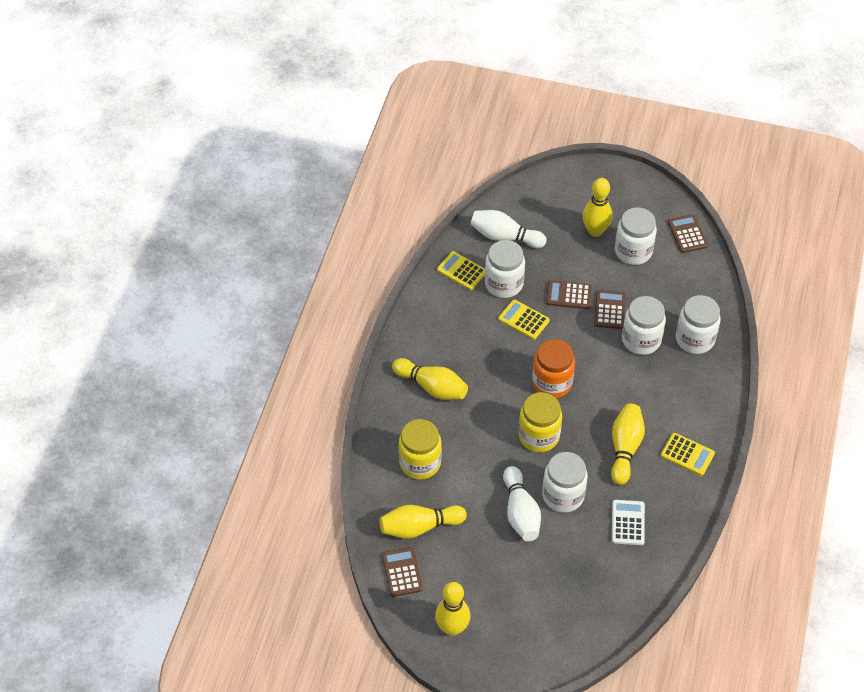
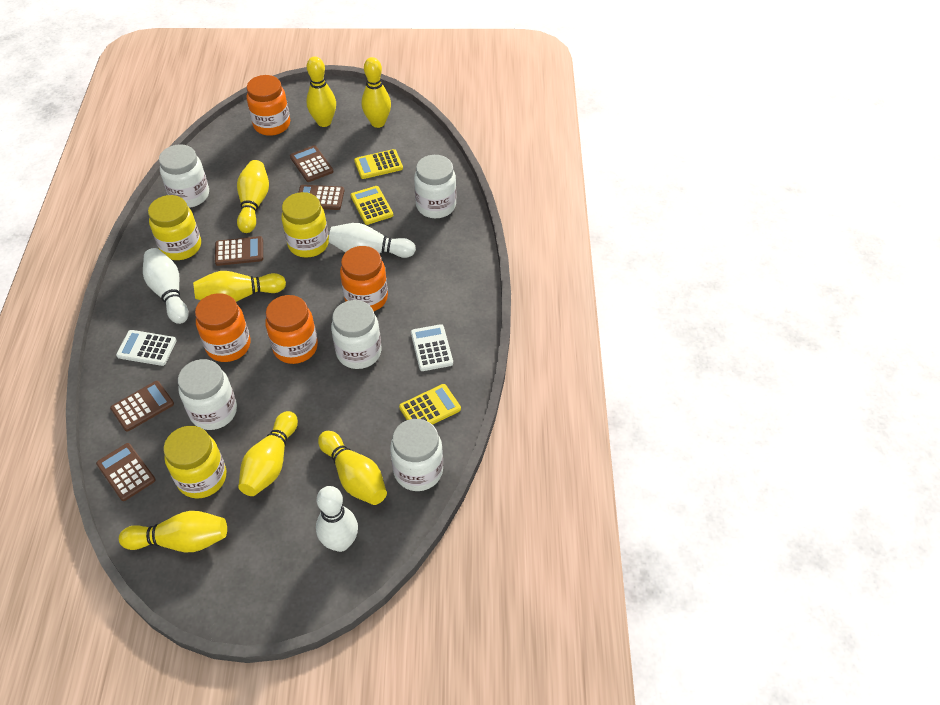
brown calculator: 4 -> 5
orange jar: 1 -> 4
white bowling pin: 2 -> 3
white calculator: 1 -> 2
yellow bowling pin: 5 -> 7
yellow jar: 2 -> 3

